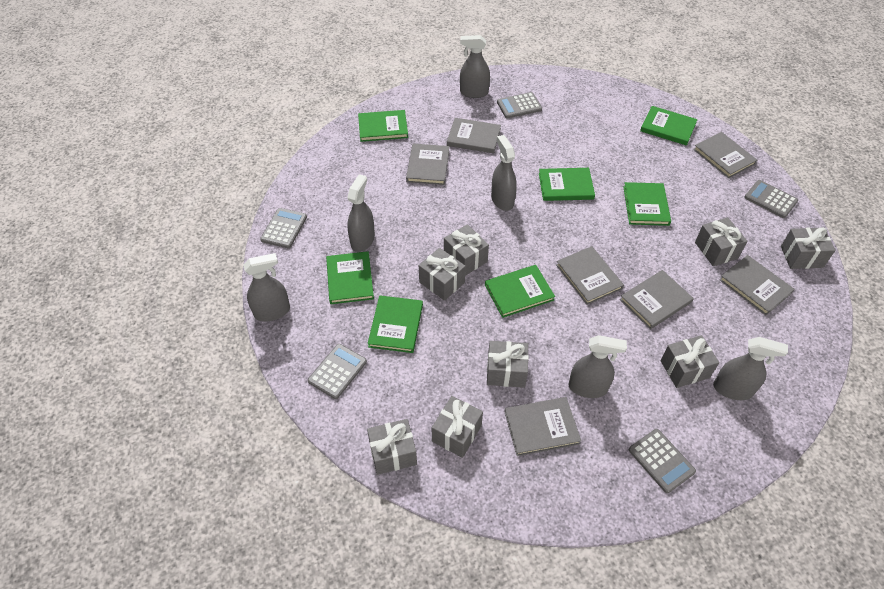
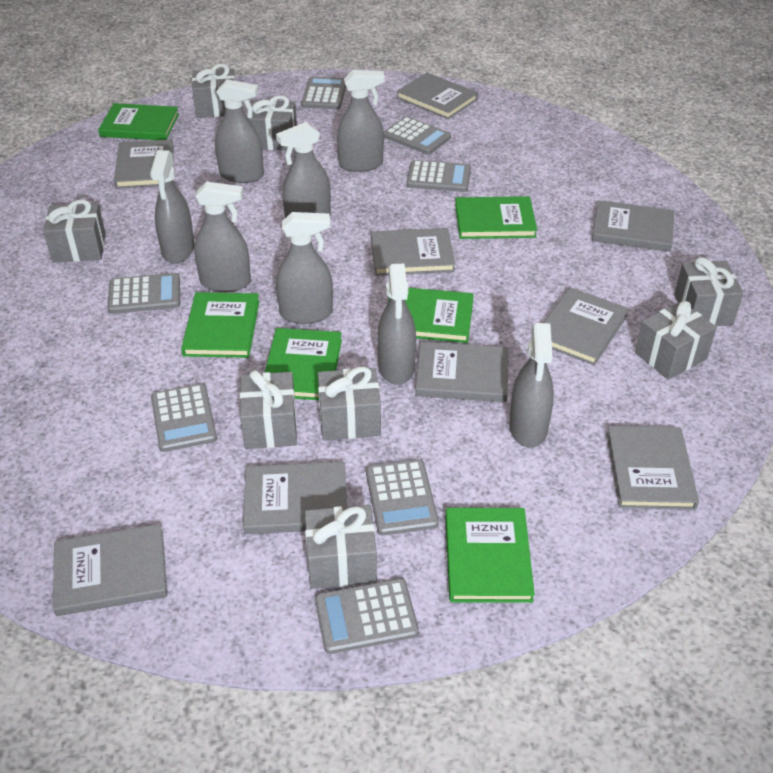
green book: 7 -> 6
grey book: 7 -> 9
grey calculator: 5 -> 7
grey spray bottle: 6 -> 8

